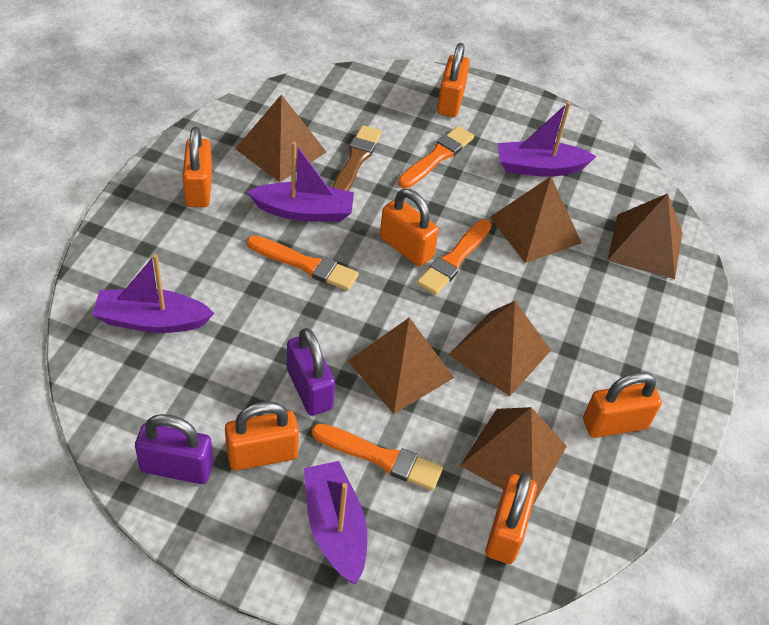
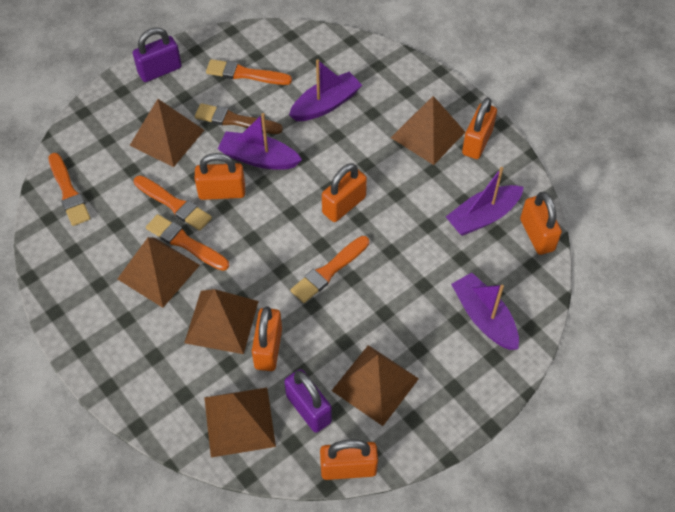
orange brush: 4 -> 5

